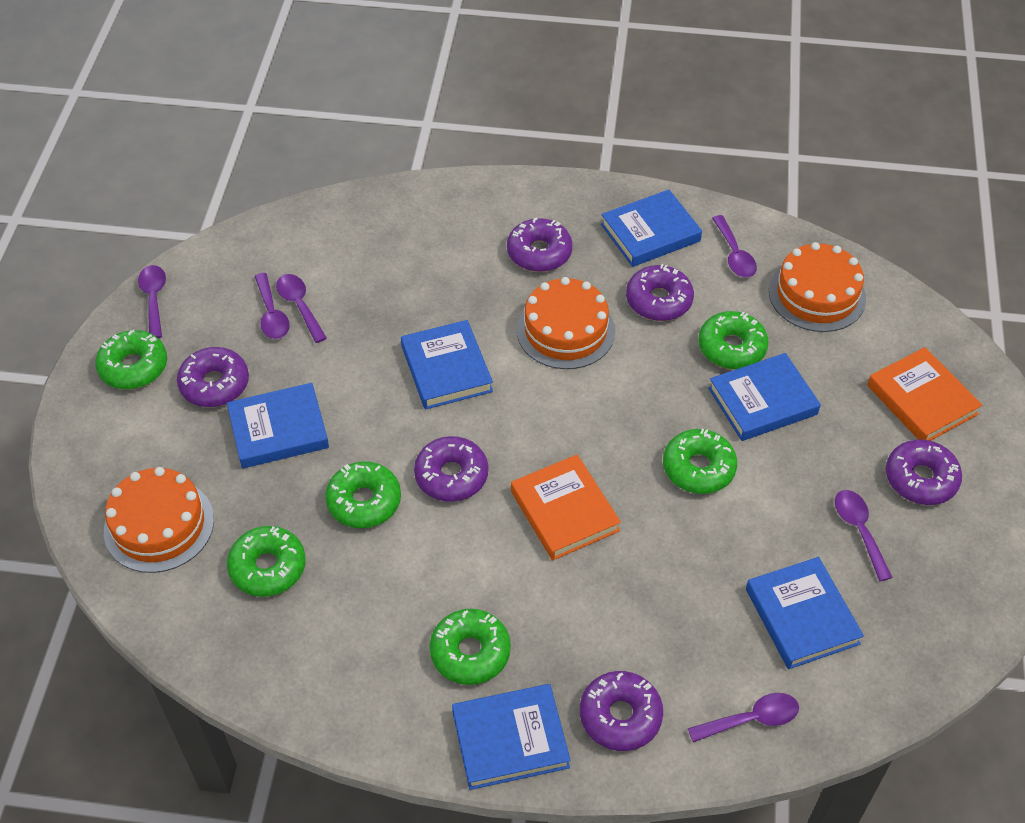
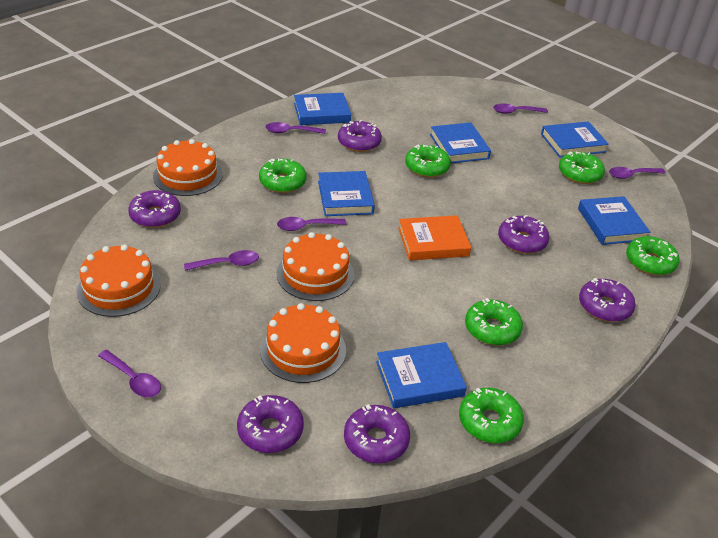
orange book: 2 -> 1
orange cake: 3 -> 4

